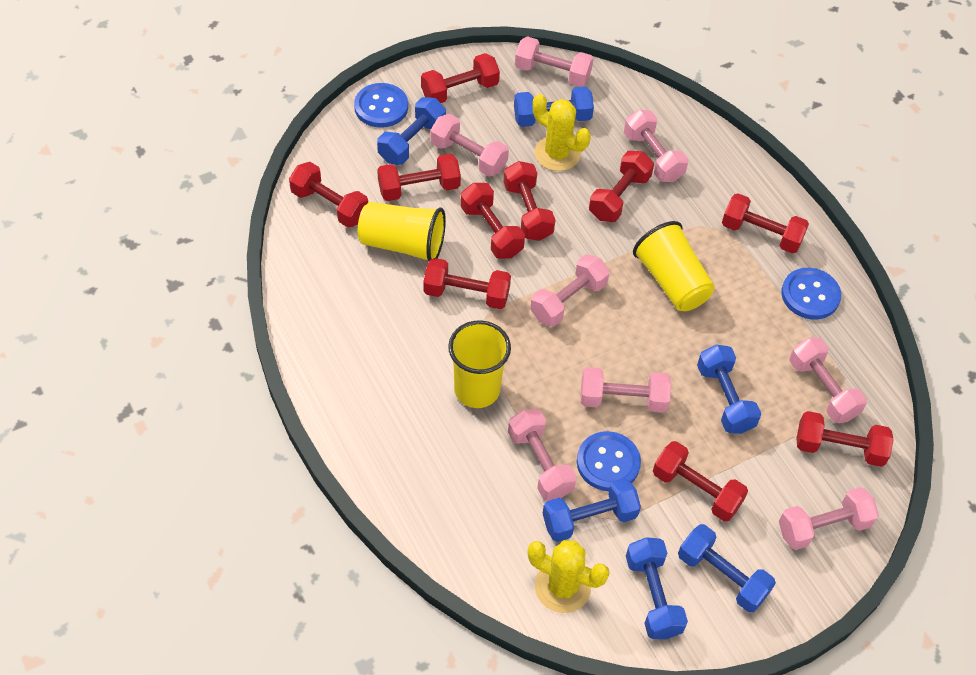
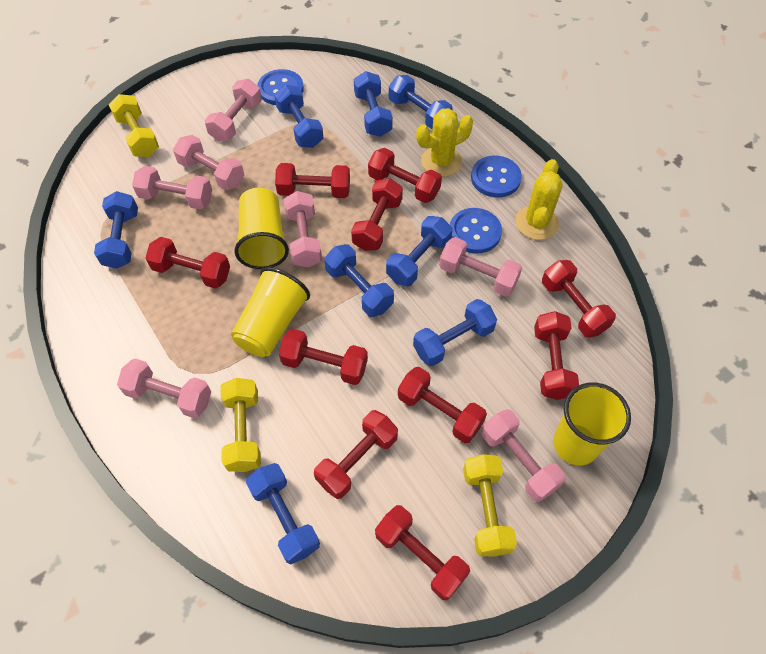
blue dumbbell: 6 -> 8
pink dumbbell: 8 -> 7
yellow dumbbell: 0 -> 3

